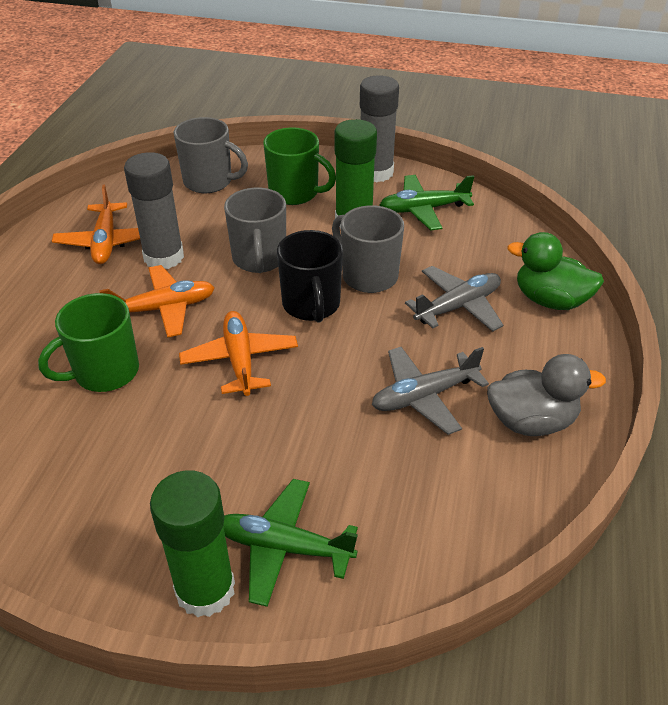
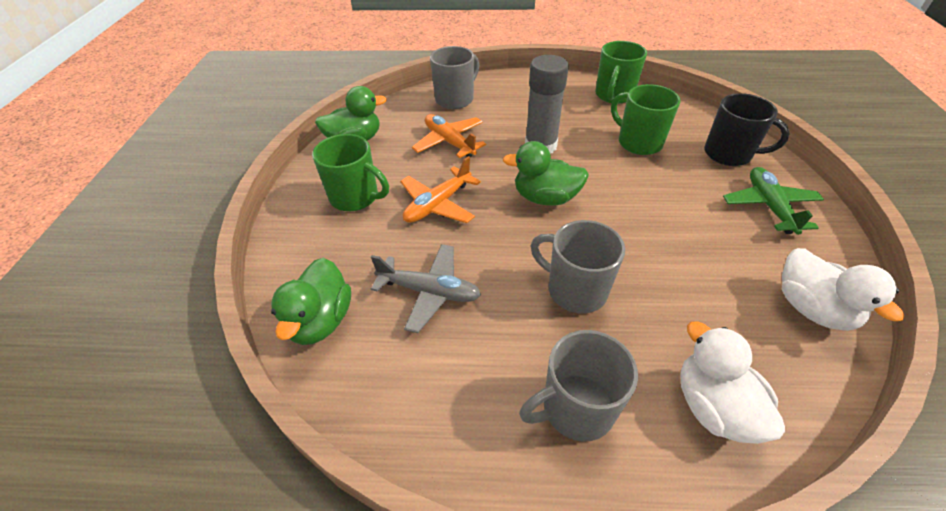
green duck: 1 -> 3
green glue stick: 2 -> 0
green mug: 2 -> 3
green plane: 2 -> 1
grey duck: 1 -> 0
grey glue stick: 2 -> 1
grey plane: 2 -> 1
orange plane: 3 -> 2
white duck: 0 -> 2

